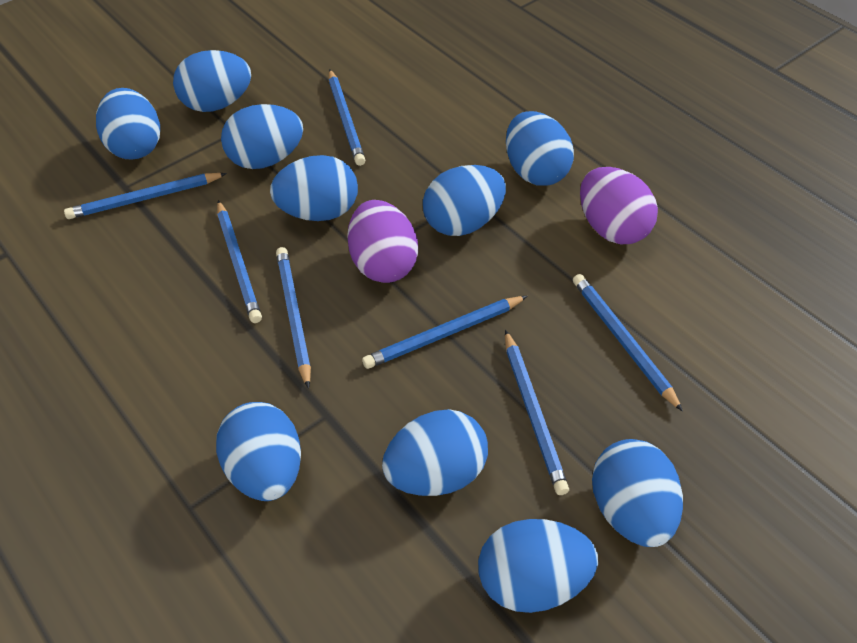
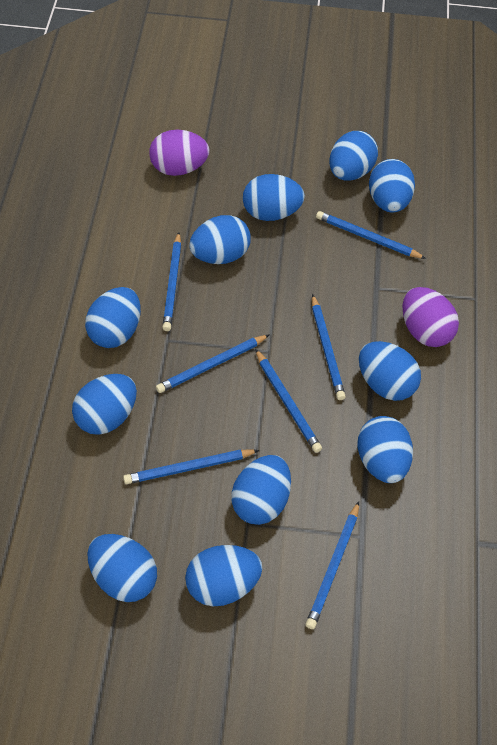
blue egg: 10 -> 11

